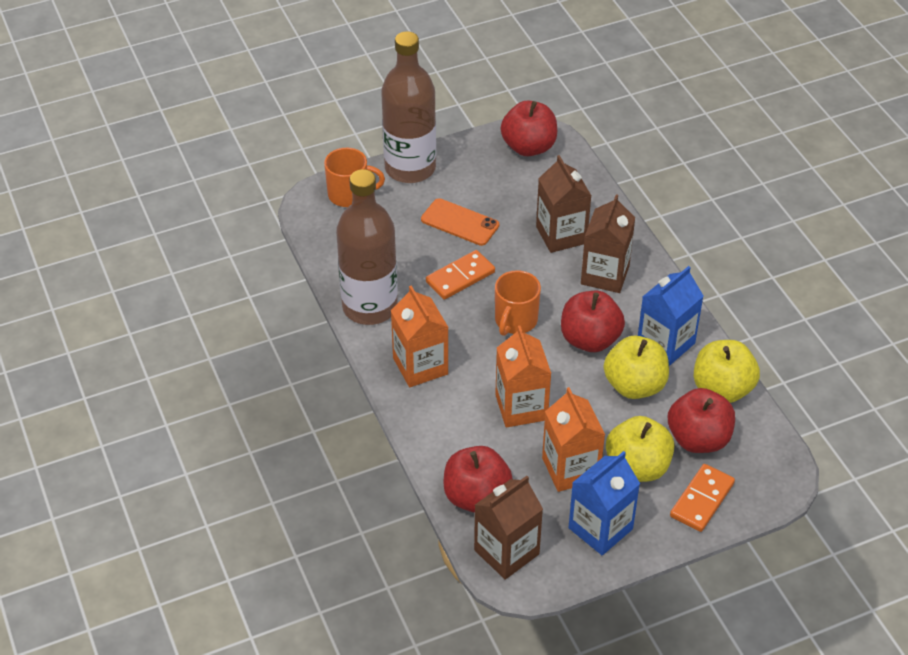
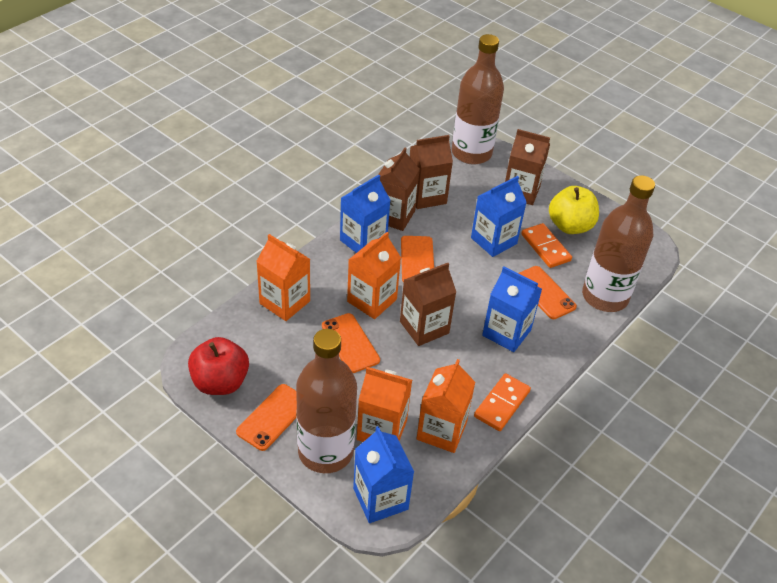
blue carton: 2 -> 4
brown bottle: 2 -> 3
brown carton: 3 -> 4
orange carton: 3 -> 4
orange mug: 2 -> 0
orange phone: 1 -> 4
red apple: 4 -> 1
yellow apple: 3 -> 1

